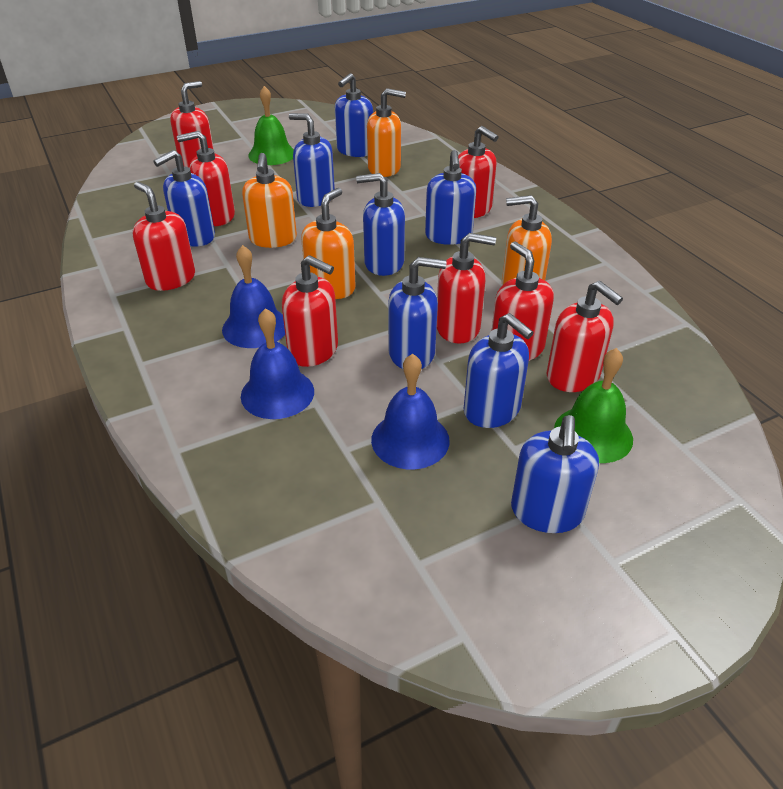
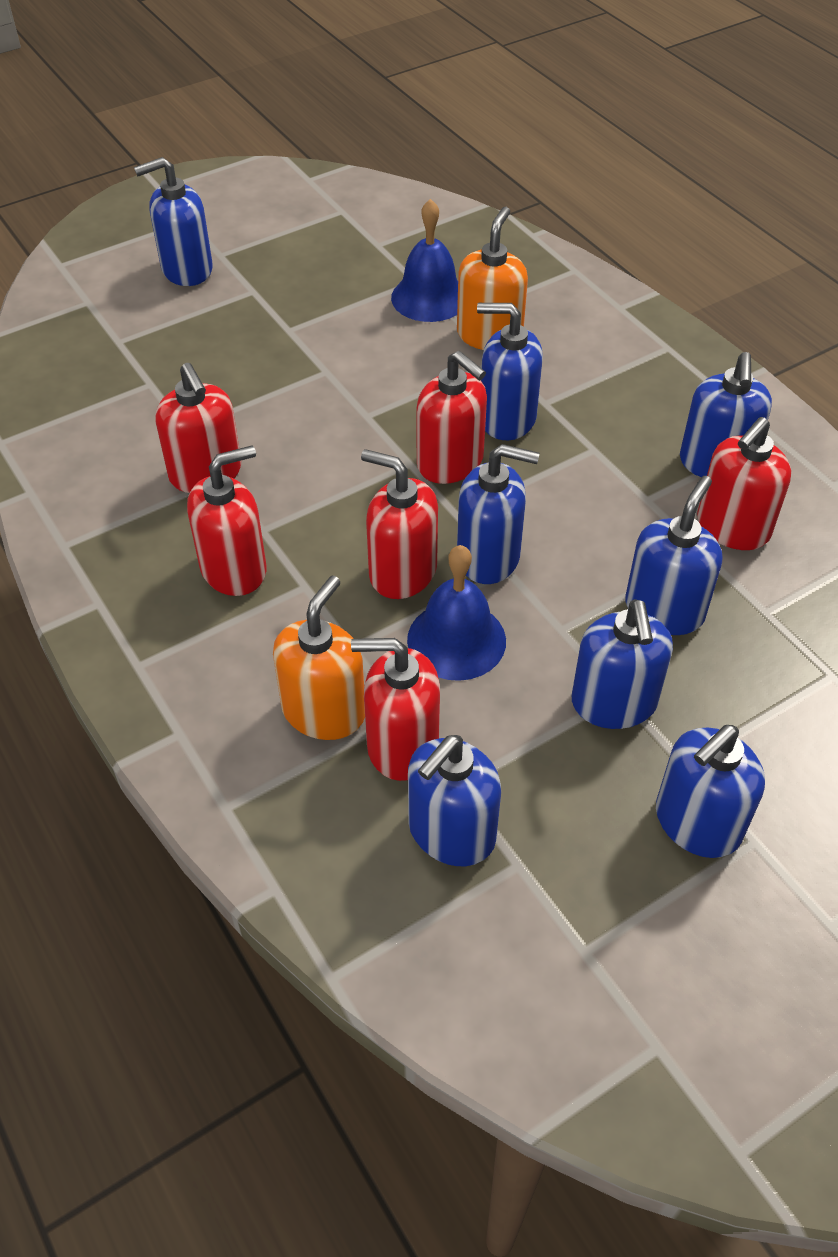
blue bell: 3 -> 2
green bell: 2 -> 0
orange soap dispenser: 4 -> 2
red soap dispenser: 8 -> 6

